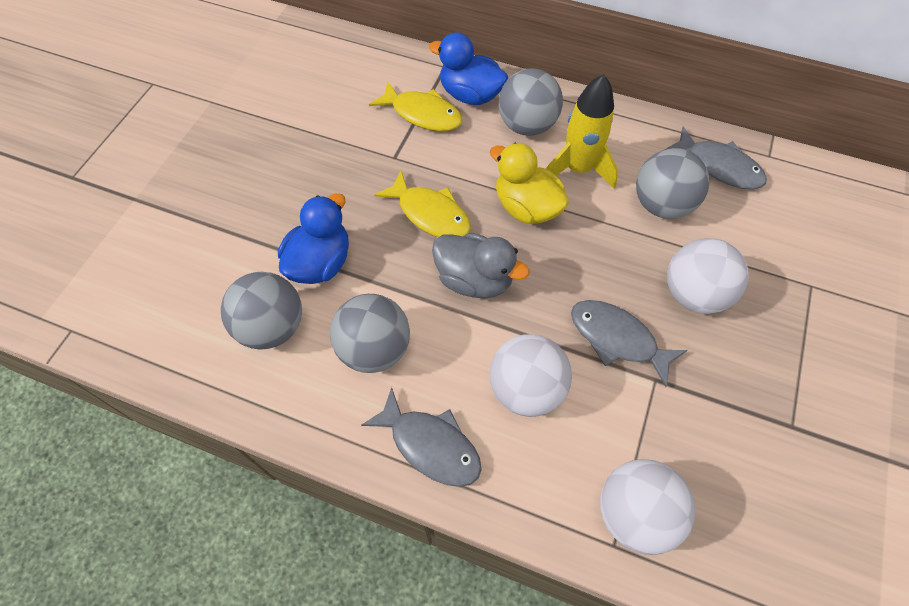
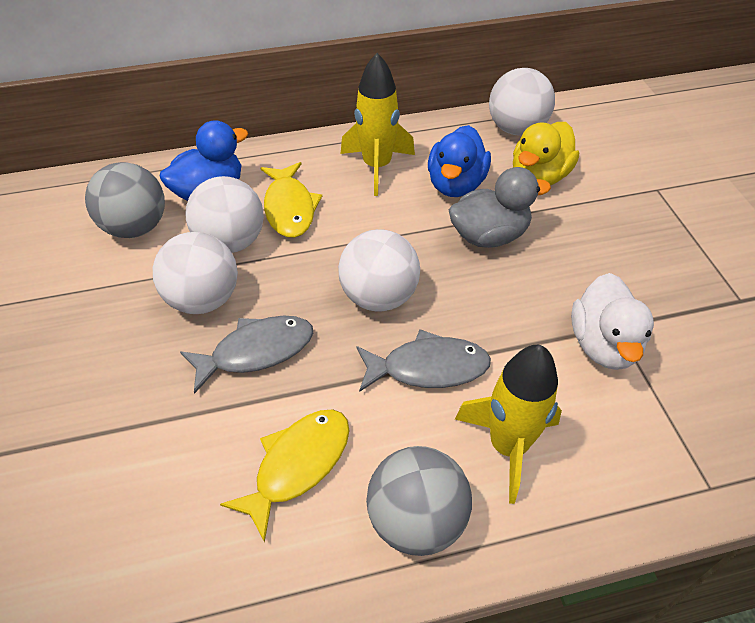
grey ball: 4 -> 2
grey fish: 3 -> 2
white ball: 3 -> 4
white duck: 0 -> 1
yellow rocket: 1 -> 2

